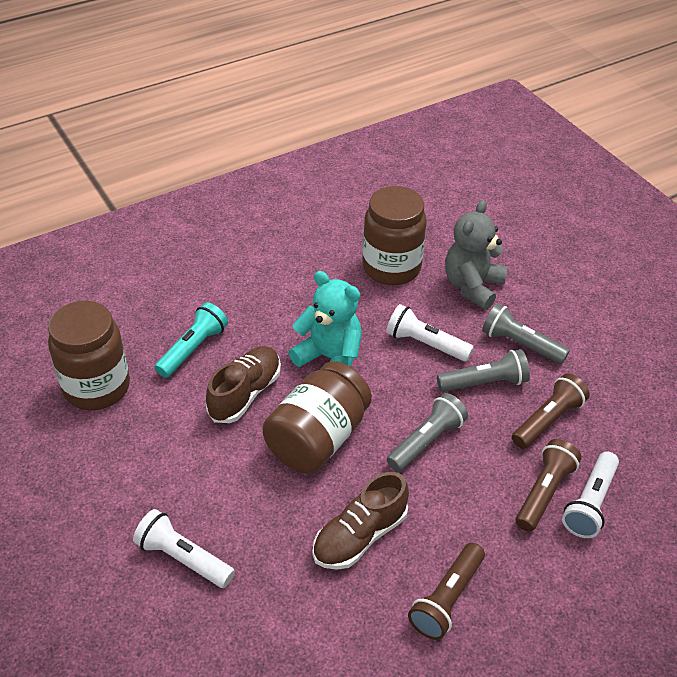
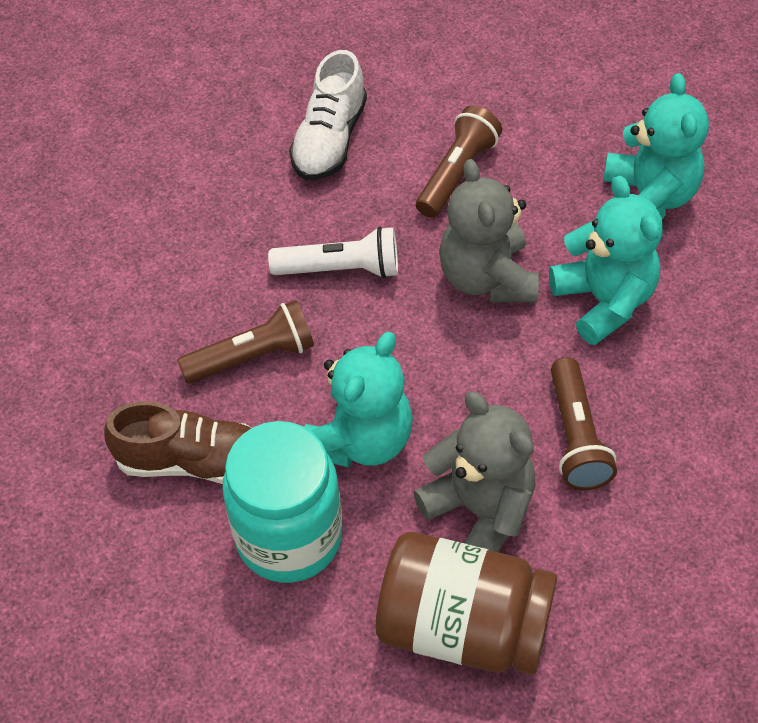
brown jar: 3 -> 1
brown shoe: 2 -> 1
grey flashlight: 3 -> 0
grey teddy bear: 1 -> 2
turquoise flashlight: 1 -> 0
turquoise jar: 0 -> 1
turquoise teddy bear: 1 -> 3
white flashlight: 3 -> 1
white shoe: 0 -> 1

